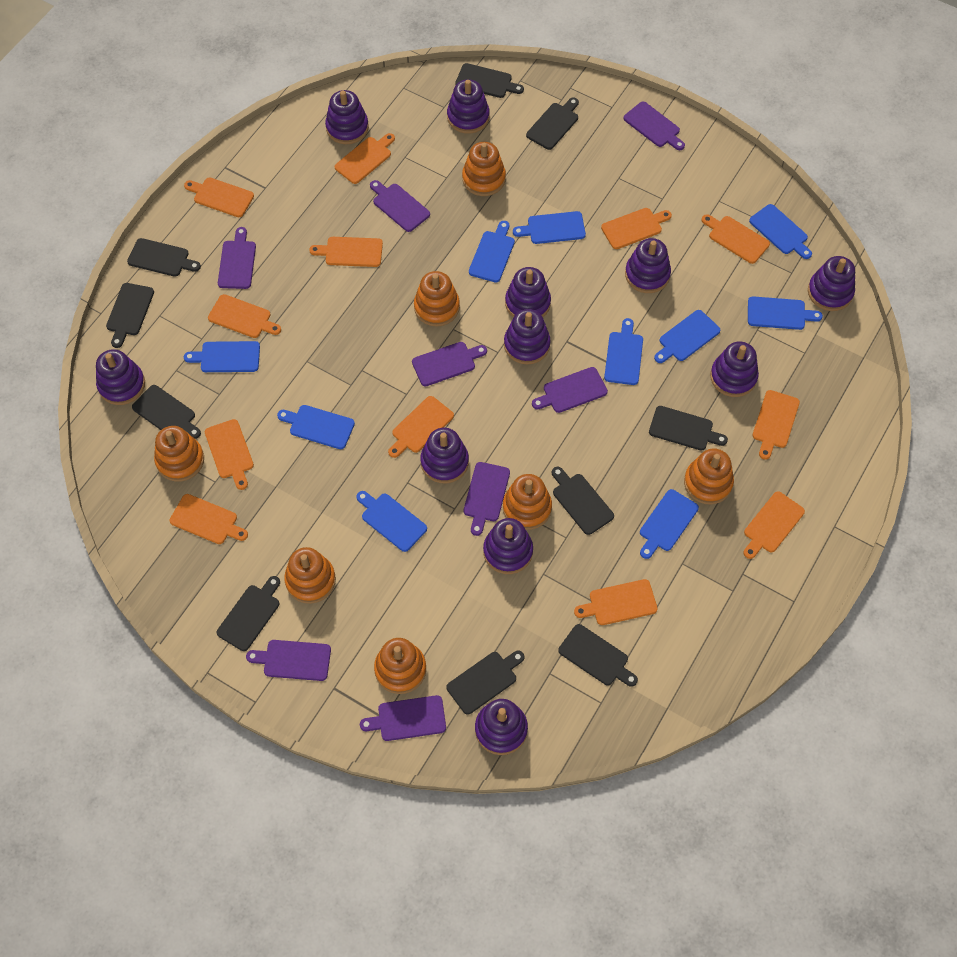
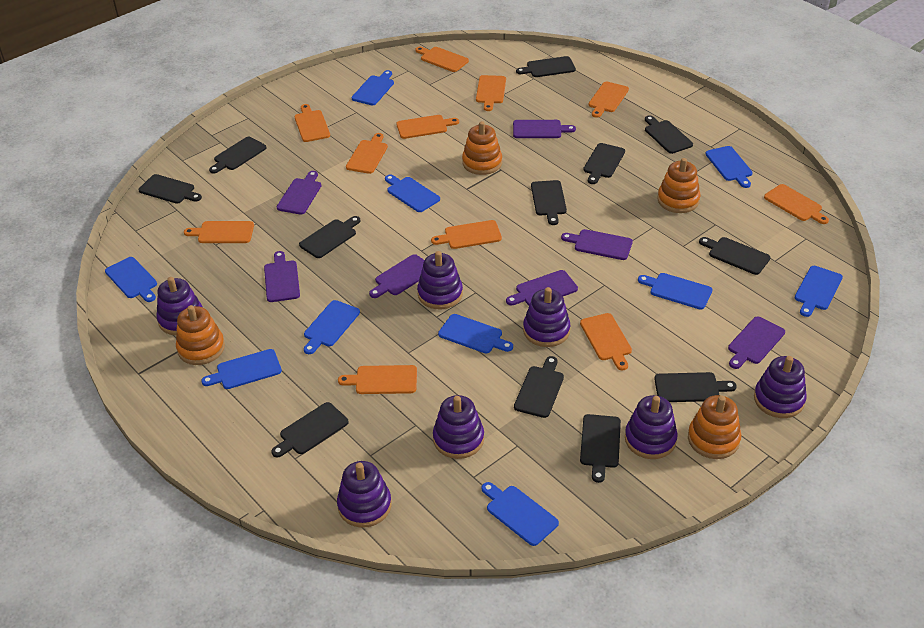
black cutting board: 10 -> 12
orange cutting board: 12 -> 11
orange stacking toy: 7 -> 4
purple cutting board: 8 -> 7
purple stacking toy: 11 -> 7

